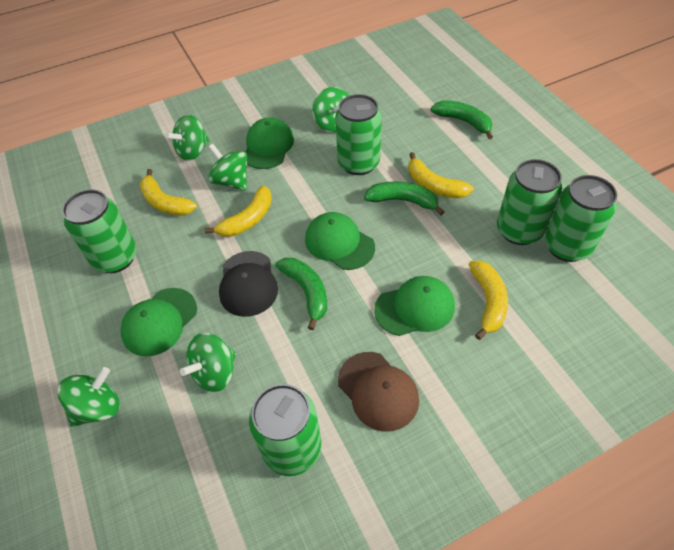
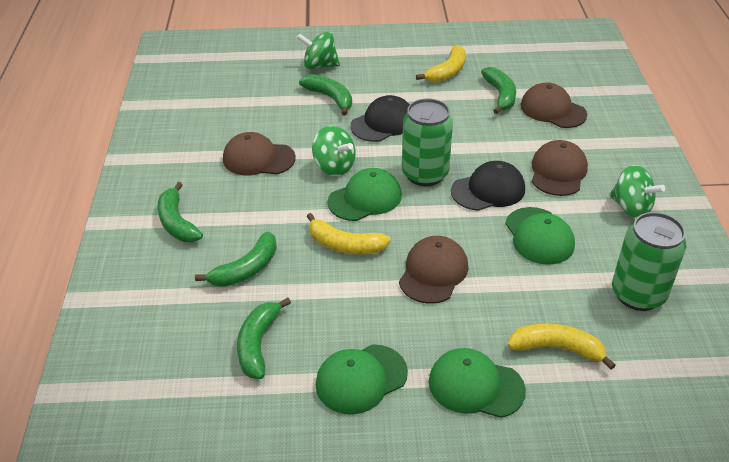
black cap: 1 -> 2
brown cap: 1 -> 4
green banana: 3 -> 5
green can: 5 -> 2
green spinning top: 5 -> 3
yellow banana: 4 -> 3

